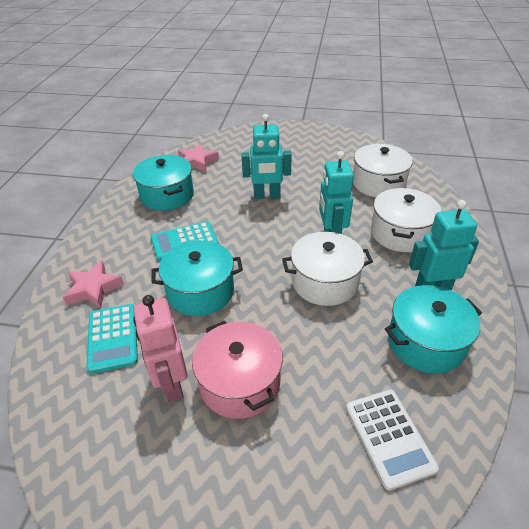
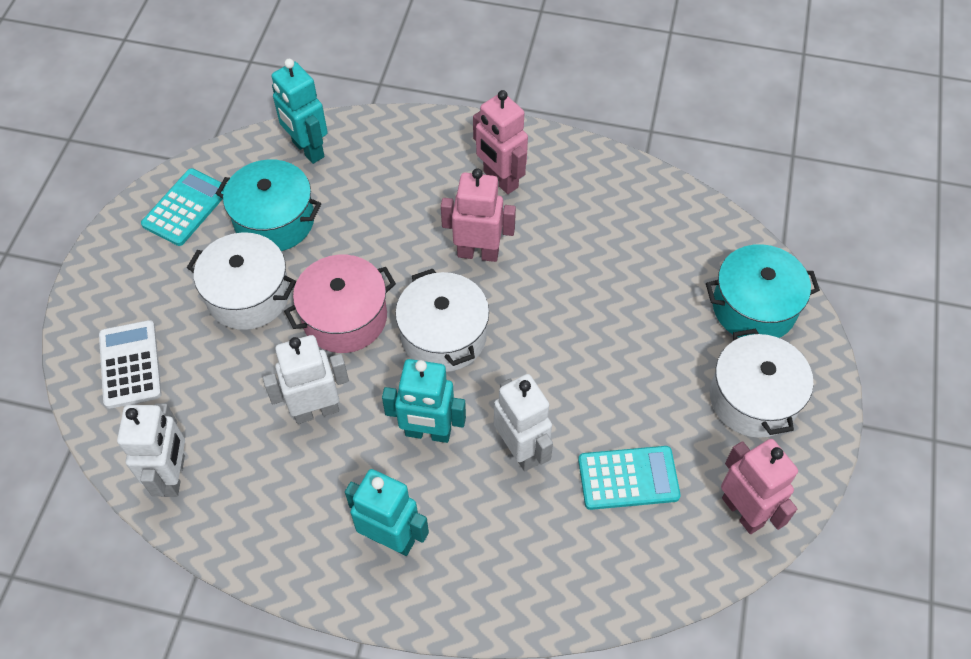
pink robot: 1 -> 3
pink star: 2 -> 0
turquoise pot: 3 -> 2
white robot: 0 -> 3

